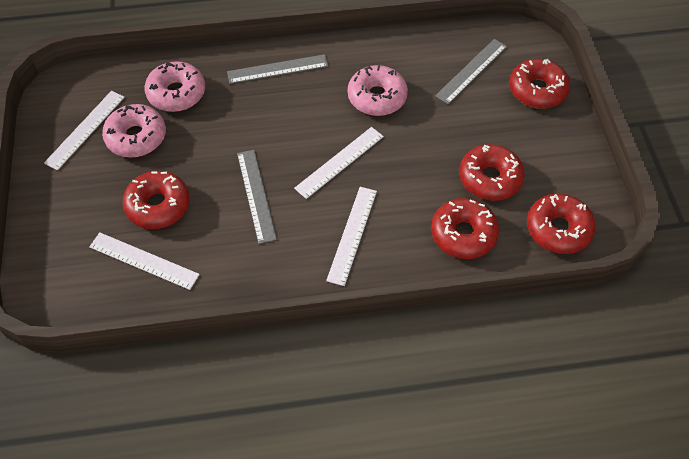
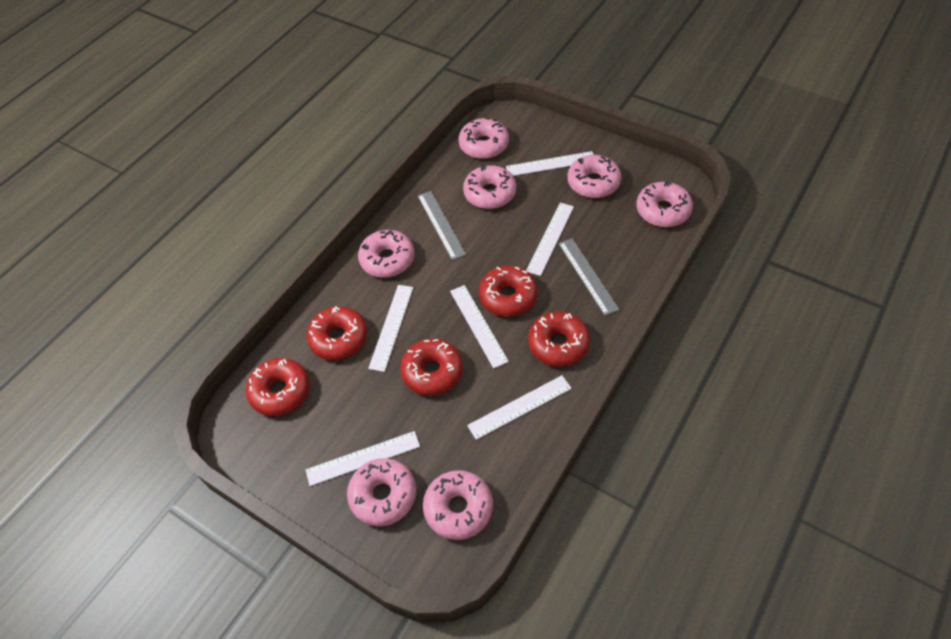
grey ruler: 3 -> 2
pink donut: 3 -> 7
white ruler: 4 -> 6

